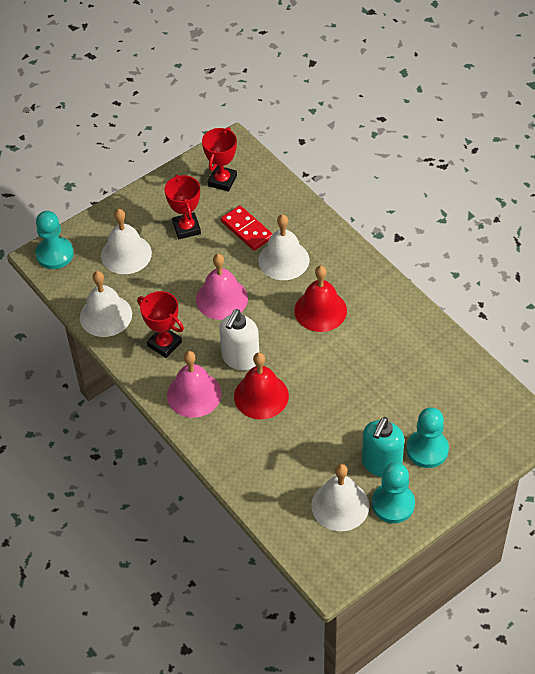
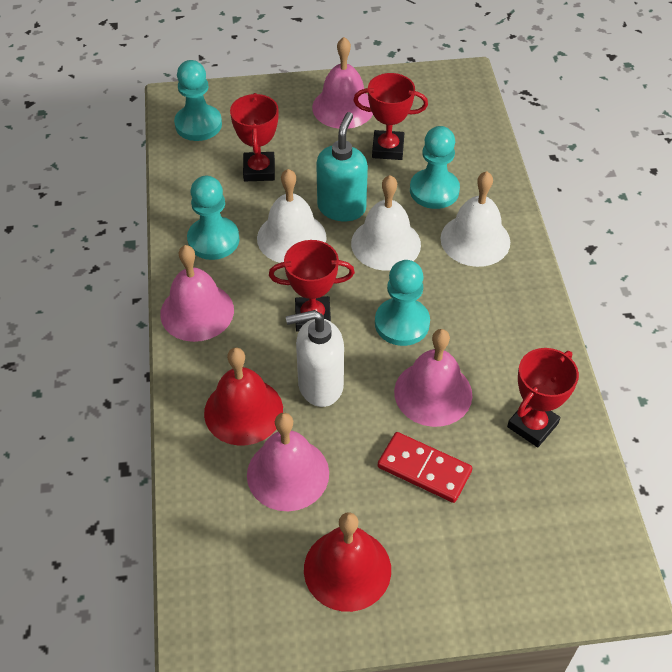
pink bell: 2 -> 4
red trophy: 3 -> 4
turquoise pawn: 3 -> 4
white bell: 4 -> 3

